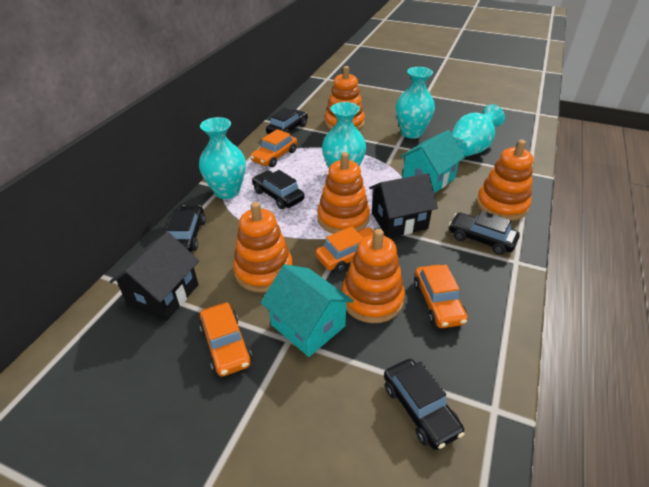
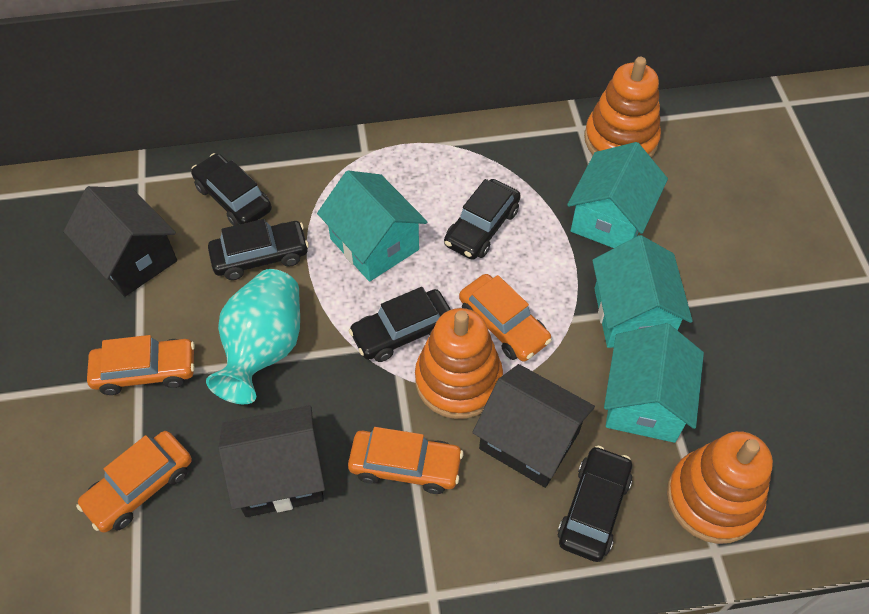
black house: 2 -> 3
orange stacking toy: 5 -> 3
turquoise house: 2 -> 4
turquoise vase: 4 -> 1

